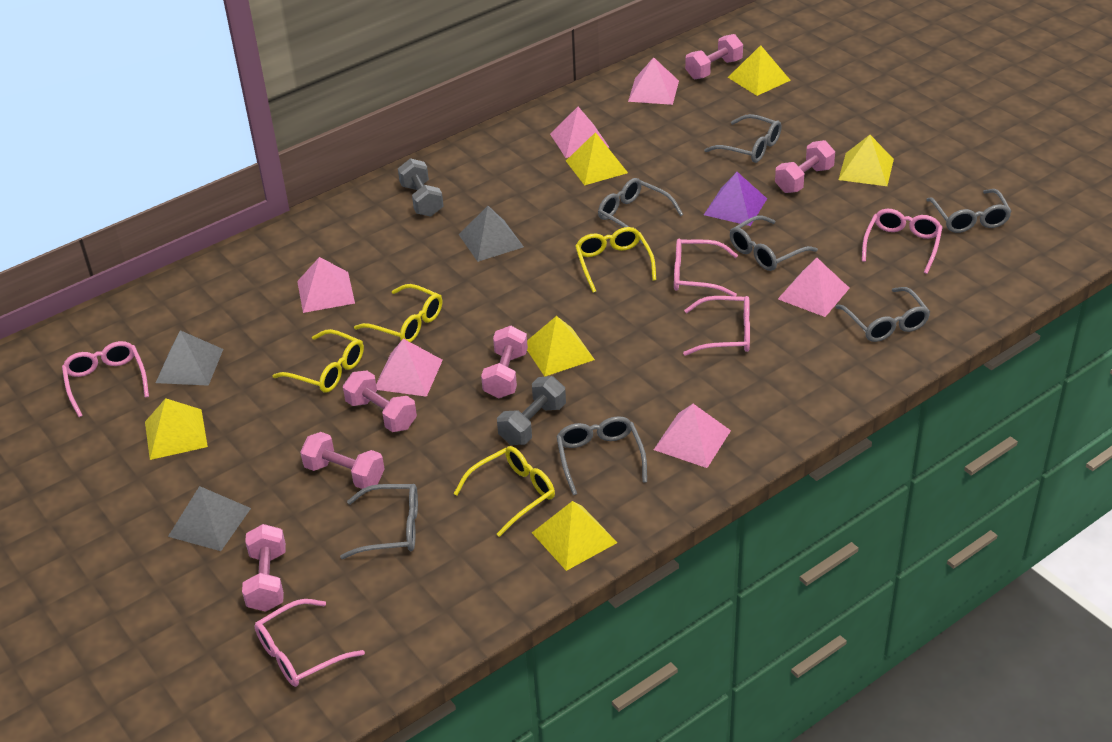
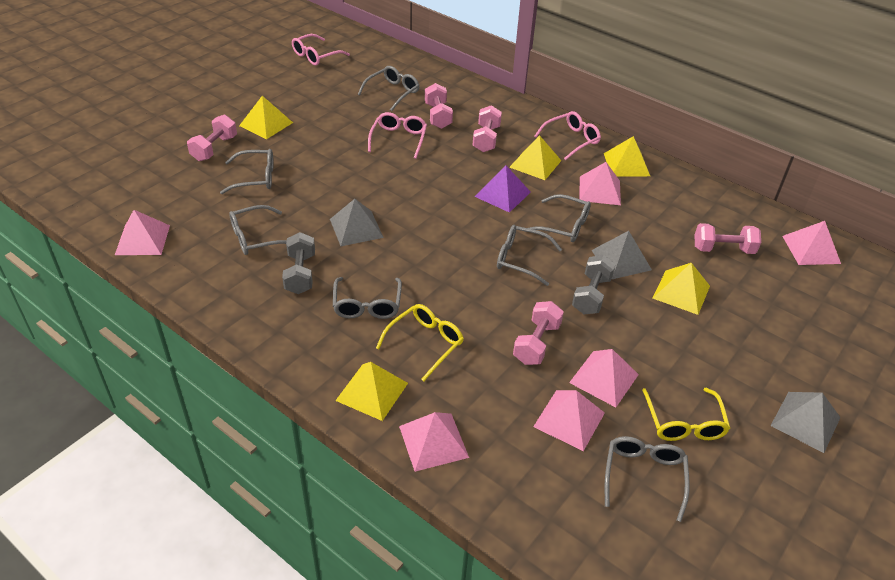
pink dumbbell: 6 -> 5
pink glasses: 5 -> 3
yellow glasses: 4 -> 2
yellow pyramid: 6 -> 5

